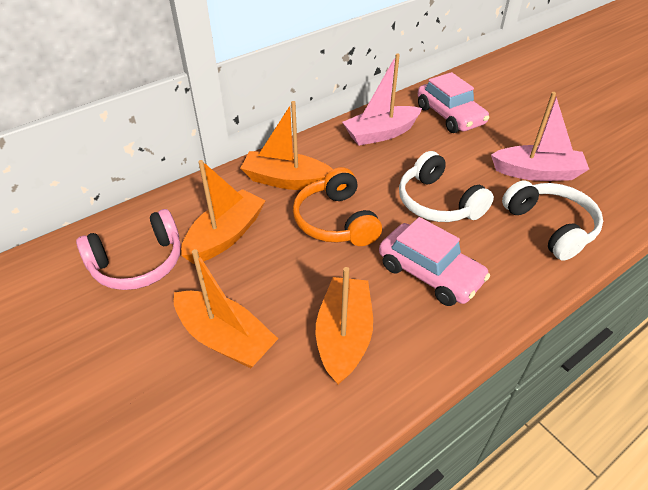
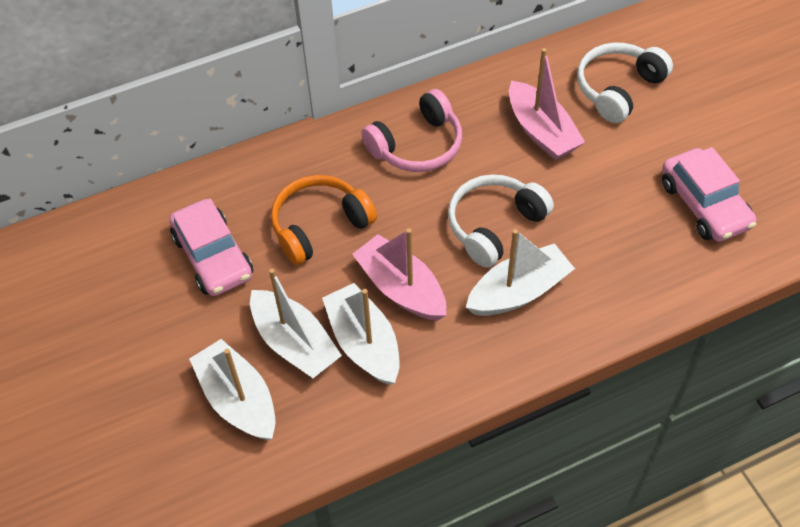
orange boat: 4 -> 0
white boat: 0 -> 4

